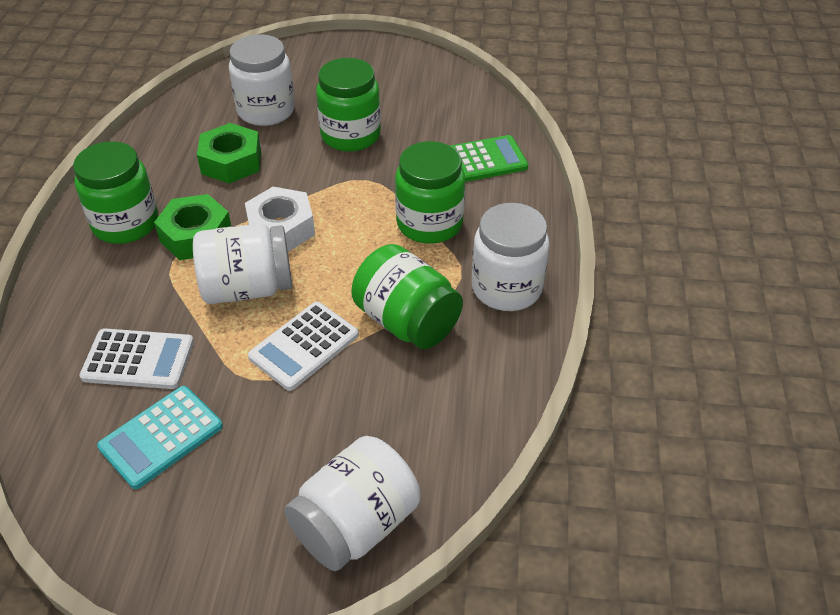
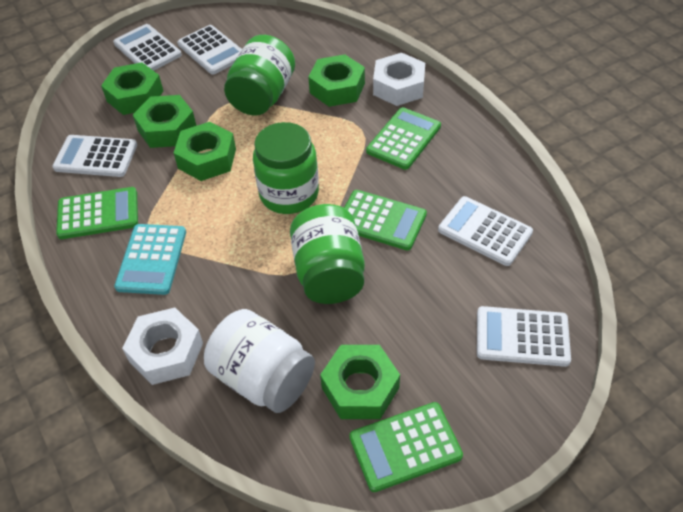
green calculator: 1 -> 4
green jar: 4 -> 3
green nut: 2 -> 5
white calculator: 2 -> 5
white jar: 4 -> 1
white nut: 1 -> 2

